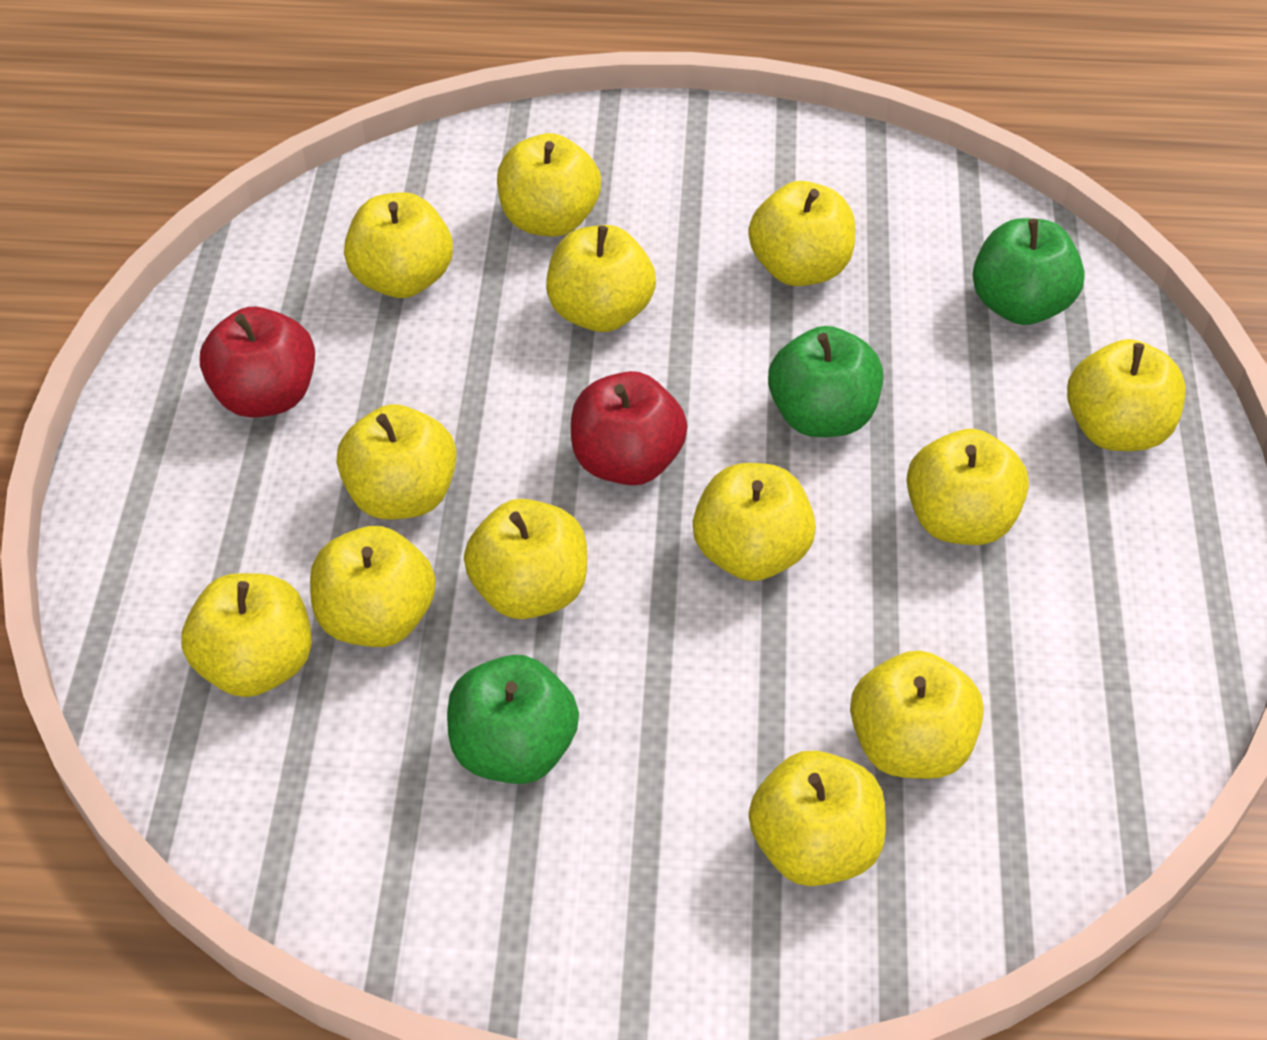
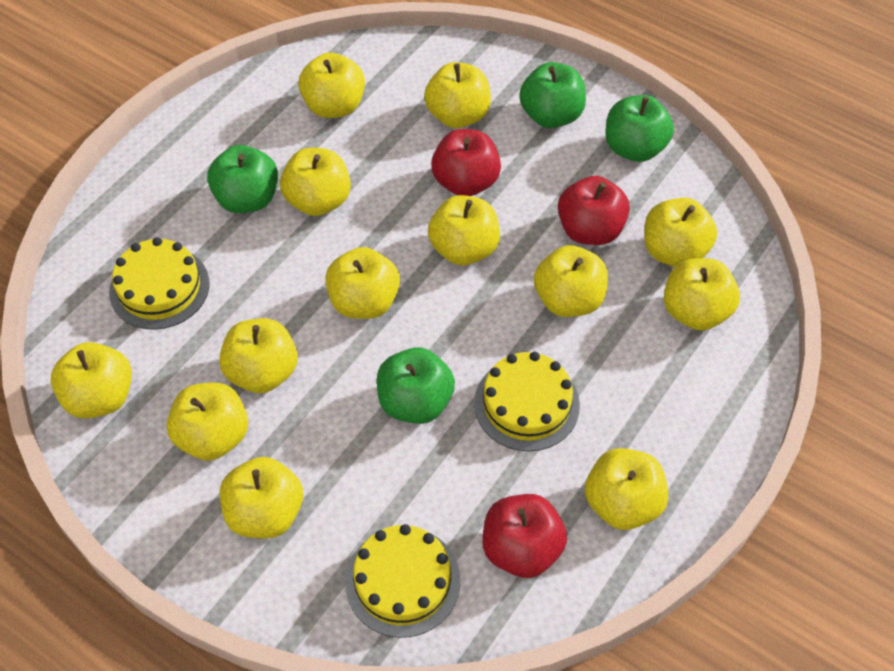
green apple: 3 -> 4
red apple: 2 -> 3
yellow cake: 0 -> 3

